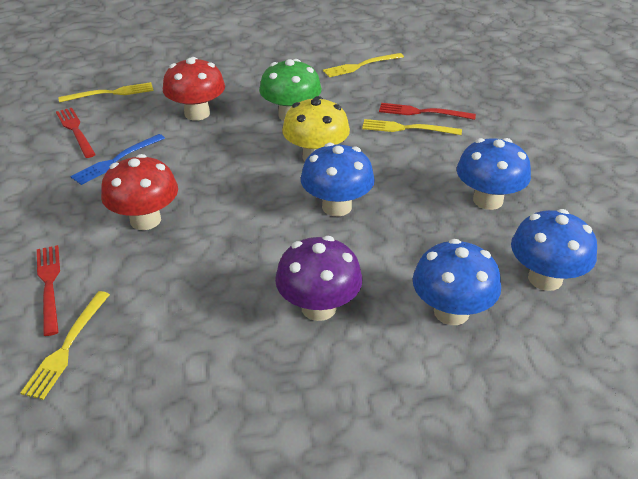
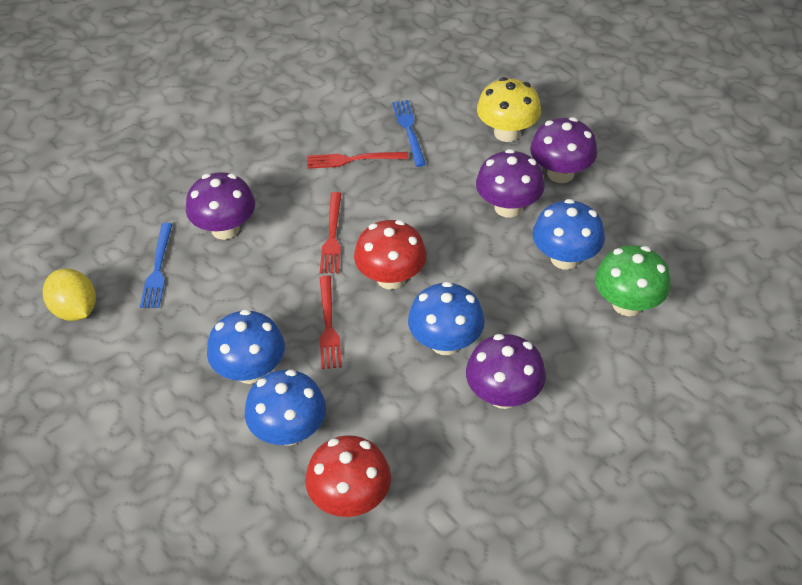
blue fork: 1 -> 2
purple mushroom: 1 -> 4
yellow fork: 4 -> 0
yellow lemon: 0 -> 1

